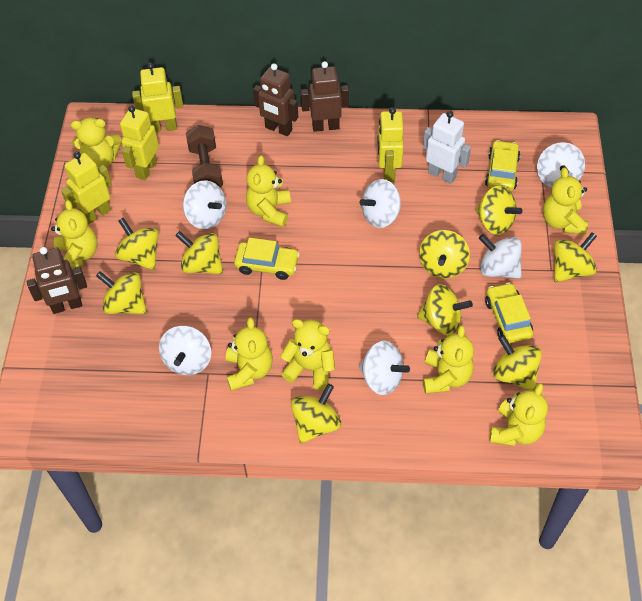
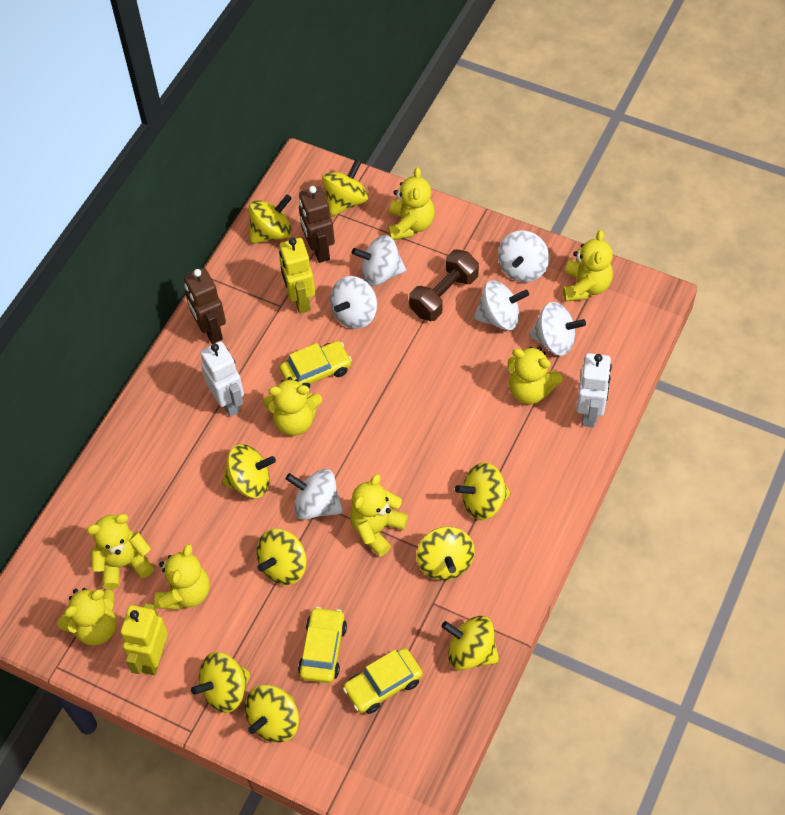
brown robot: 3 -> 2
white robot: 1 -> 2
yellow robot: 4 -> 2

